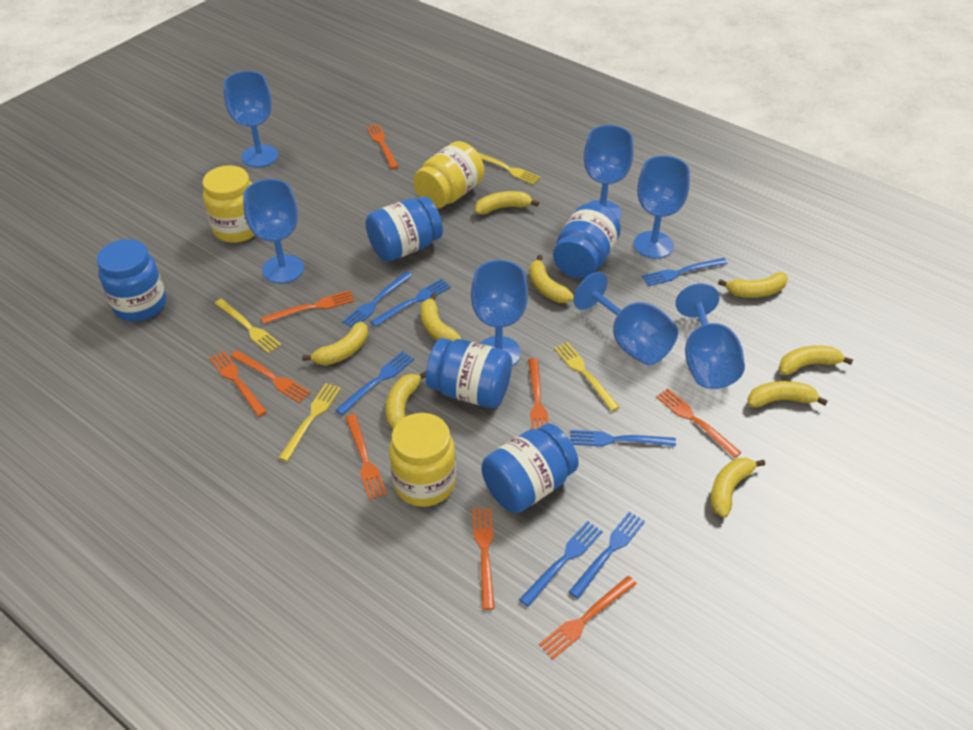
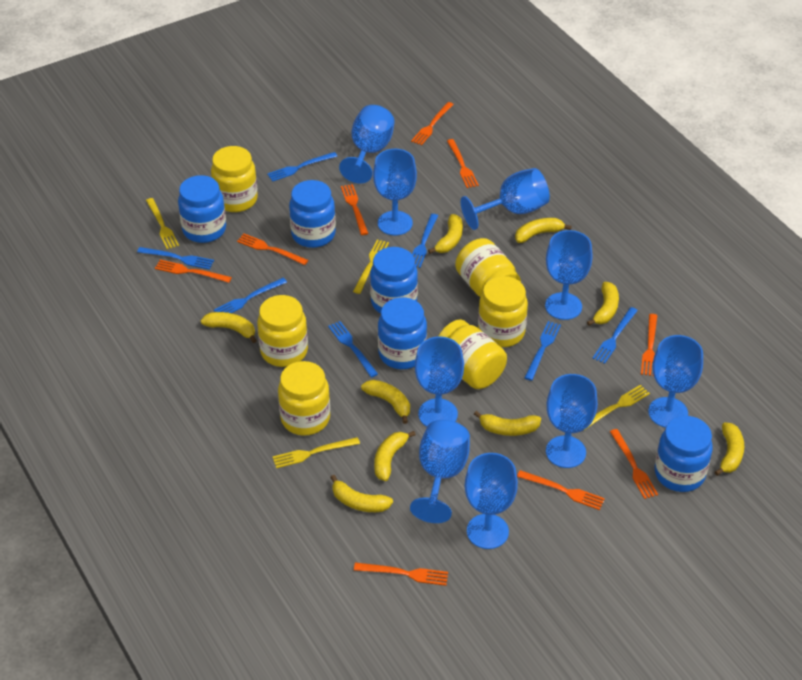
blue goblet: 7 -> 9
yellow jar: 3 -> 6

